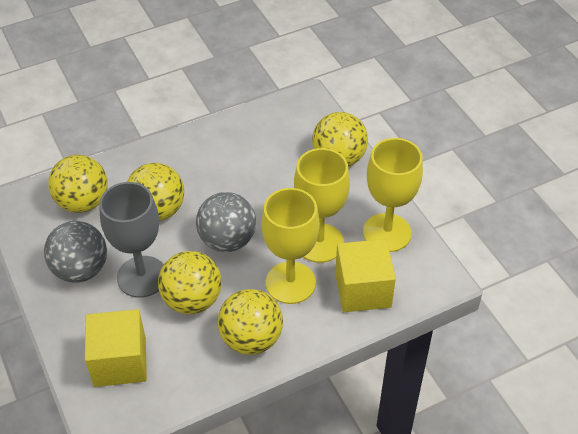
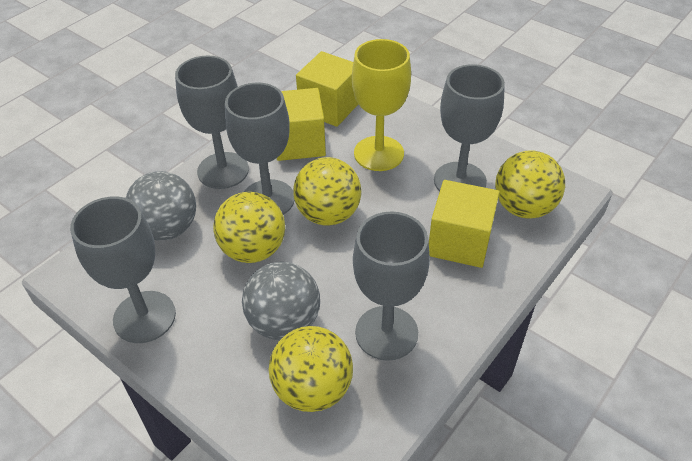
grey goblet: 1 -> 5
yellow ball: 5 -> 4
yellow cube: 2 -> 3
yellow goblet: 3 -> 1

